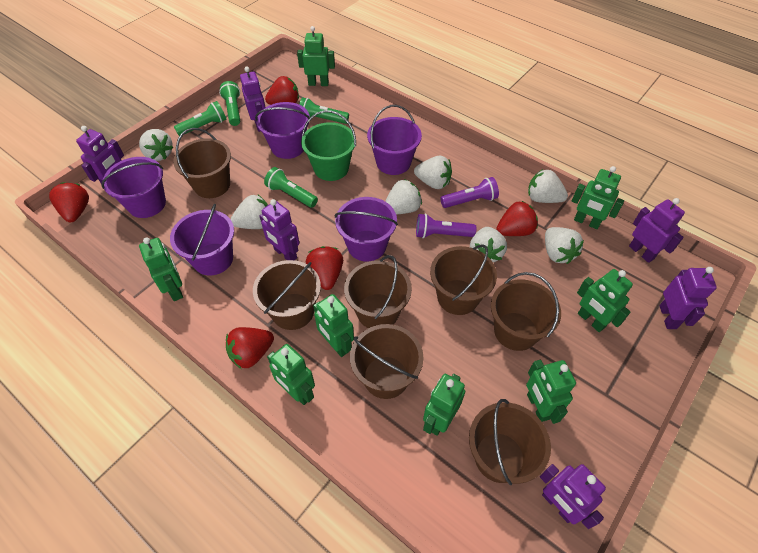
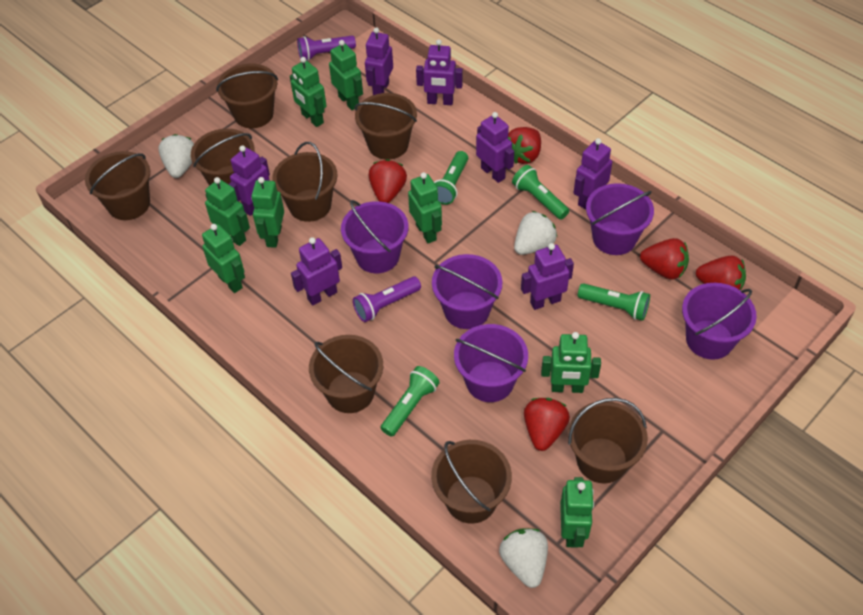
brown bucket: 7 -> 8
green bucket: 1 -> 0
purple robot: 6 -> 7
white strawberry: 7 -> 3

